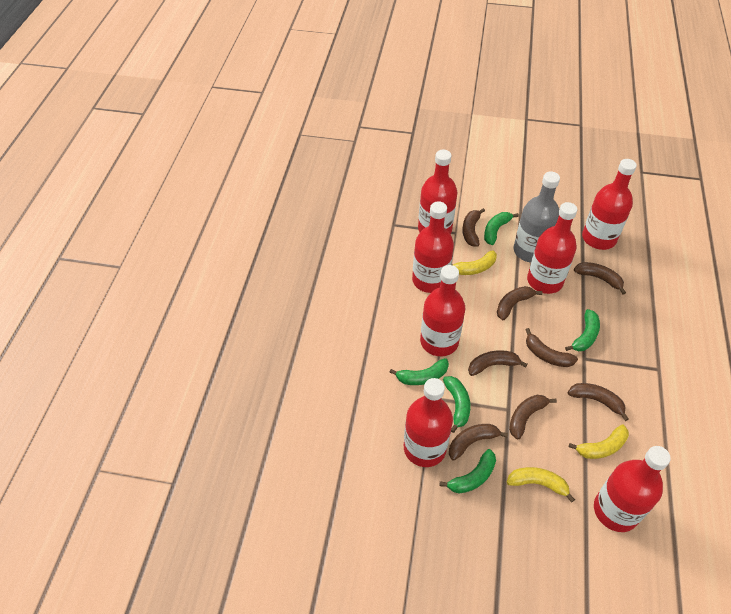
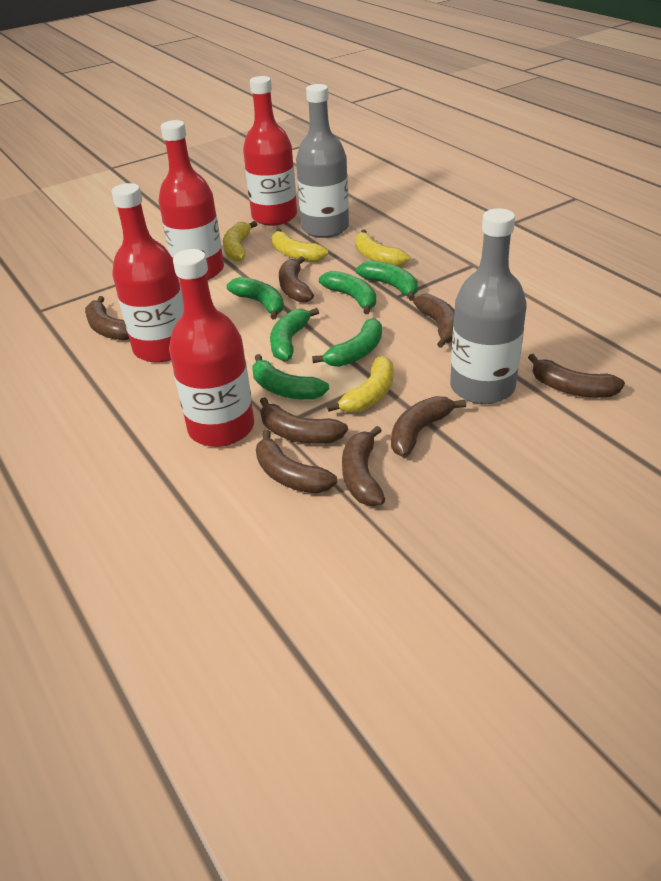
green banana: 5 -> 6
grey bottle: 1 -> 2
red bottle: 7 -> 4
yellow banana: 3 -> 4

